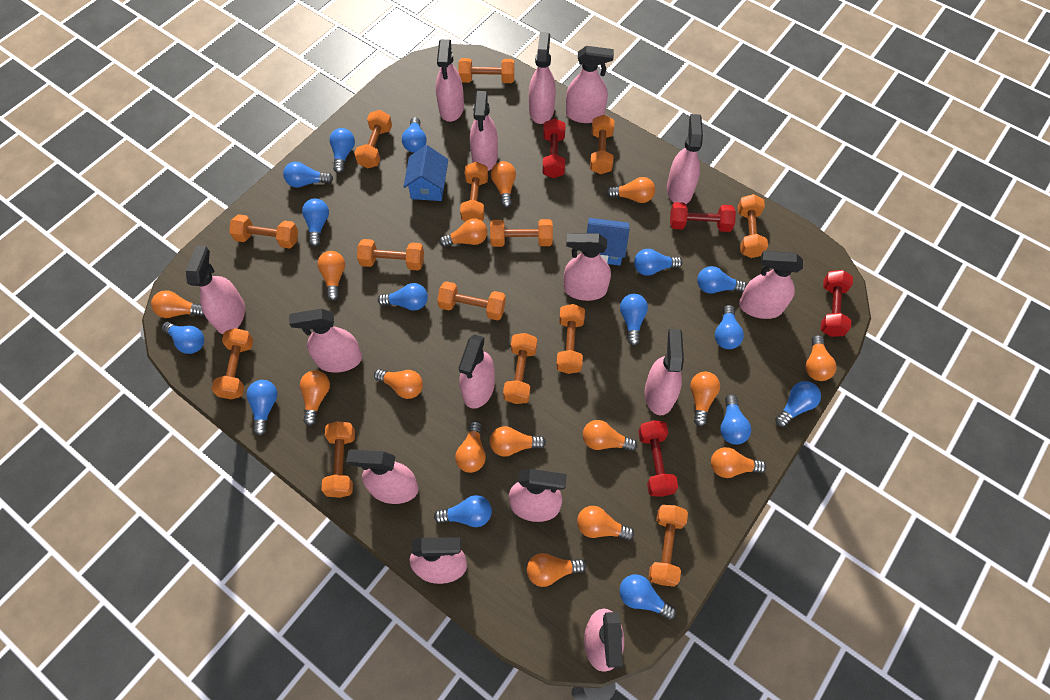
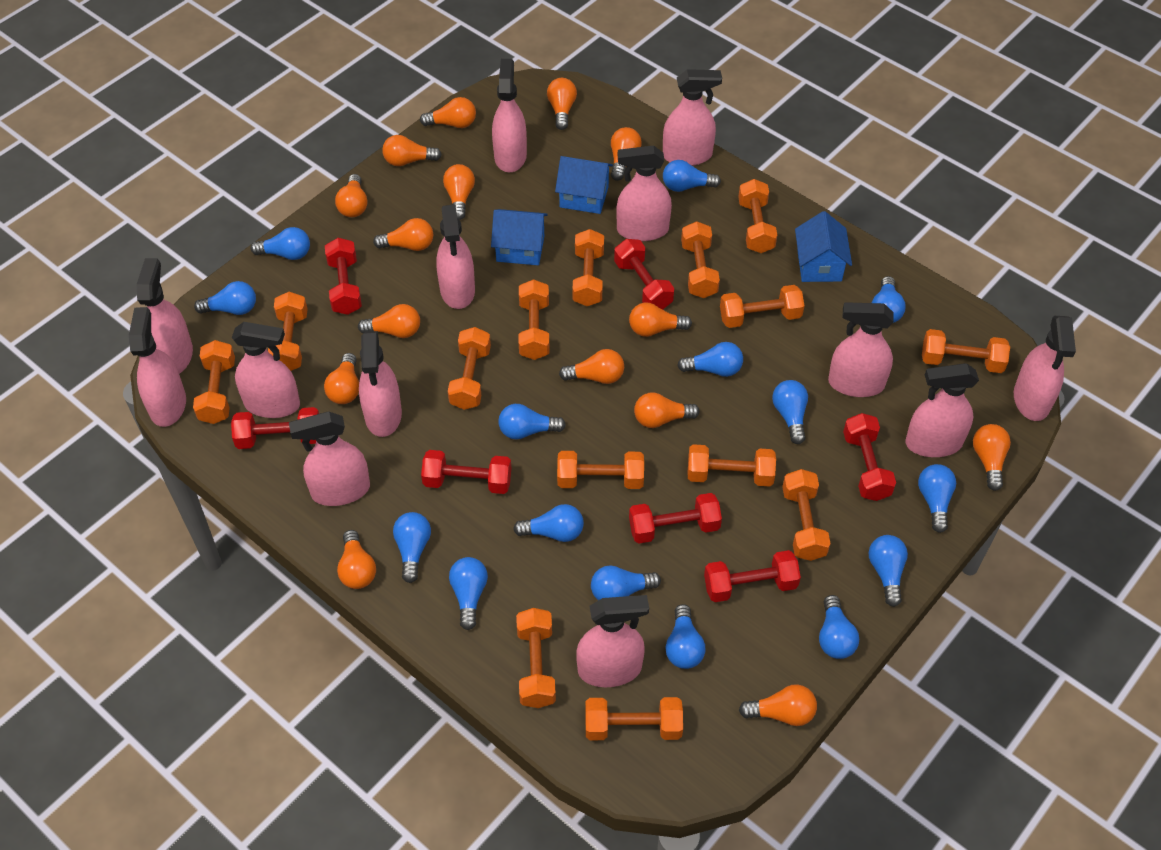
blue house: 2 -> 3
pink spray bottle: 15 -> 13
red dumbbell: 4 -> 7

